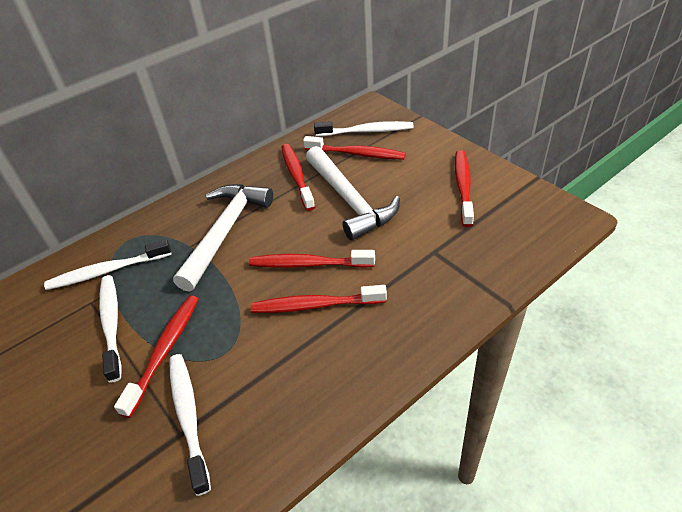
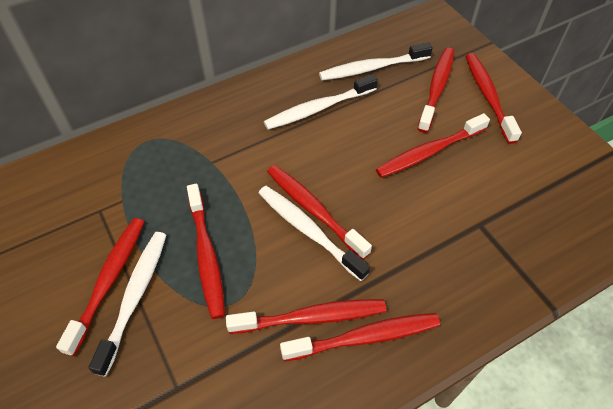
red toothbrush: 6 -> 8
white hammer: 2 -> 0

